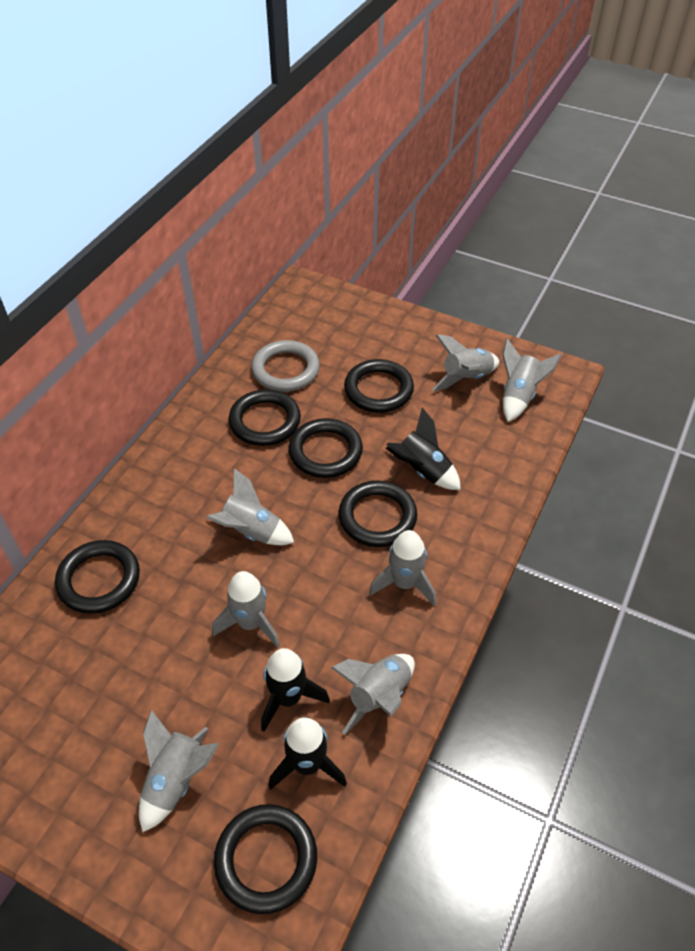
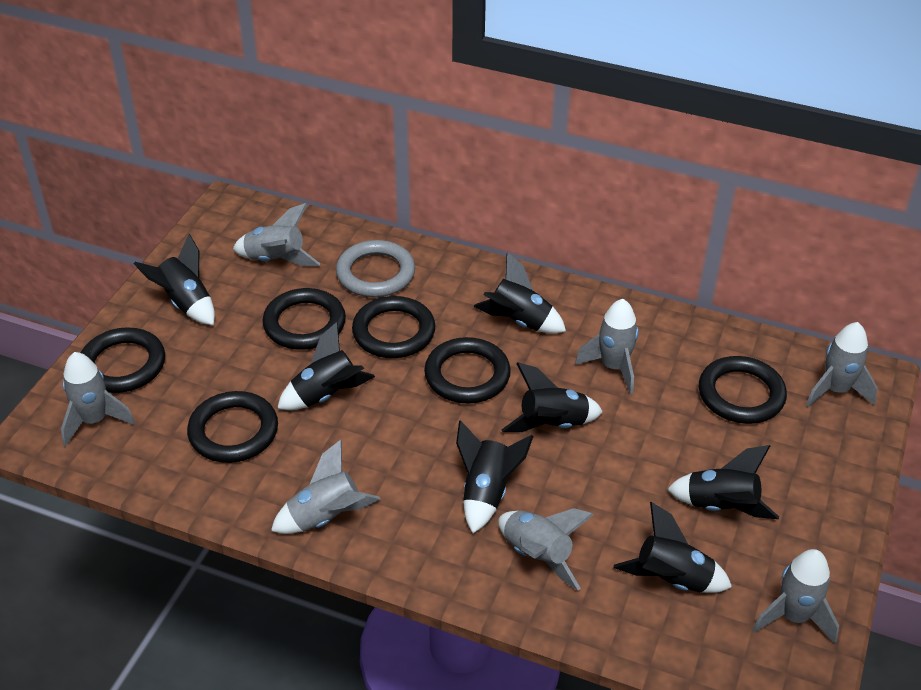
black rocket: 3 -> 7

